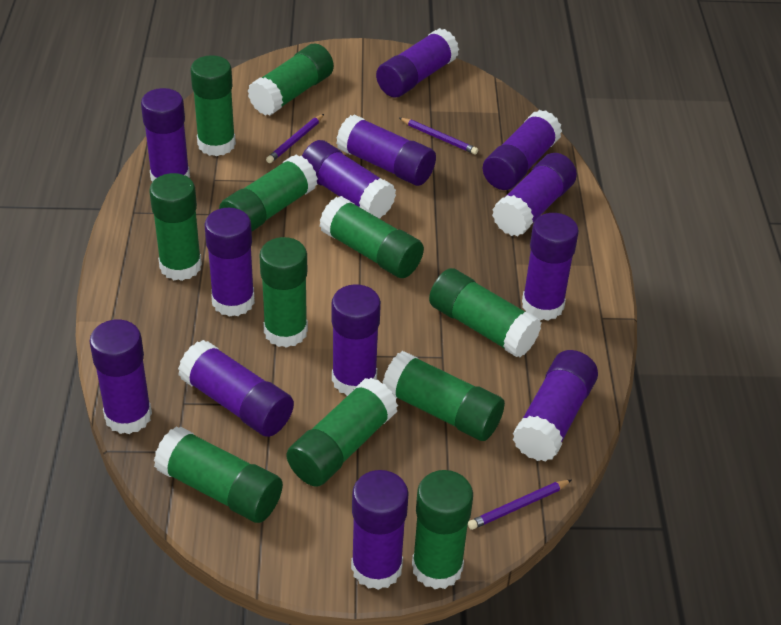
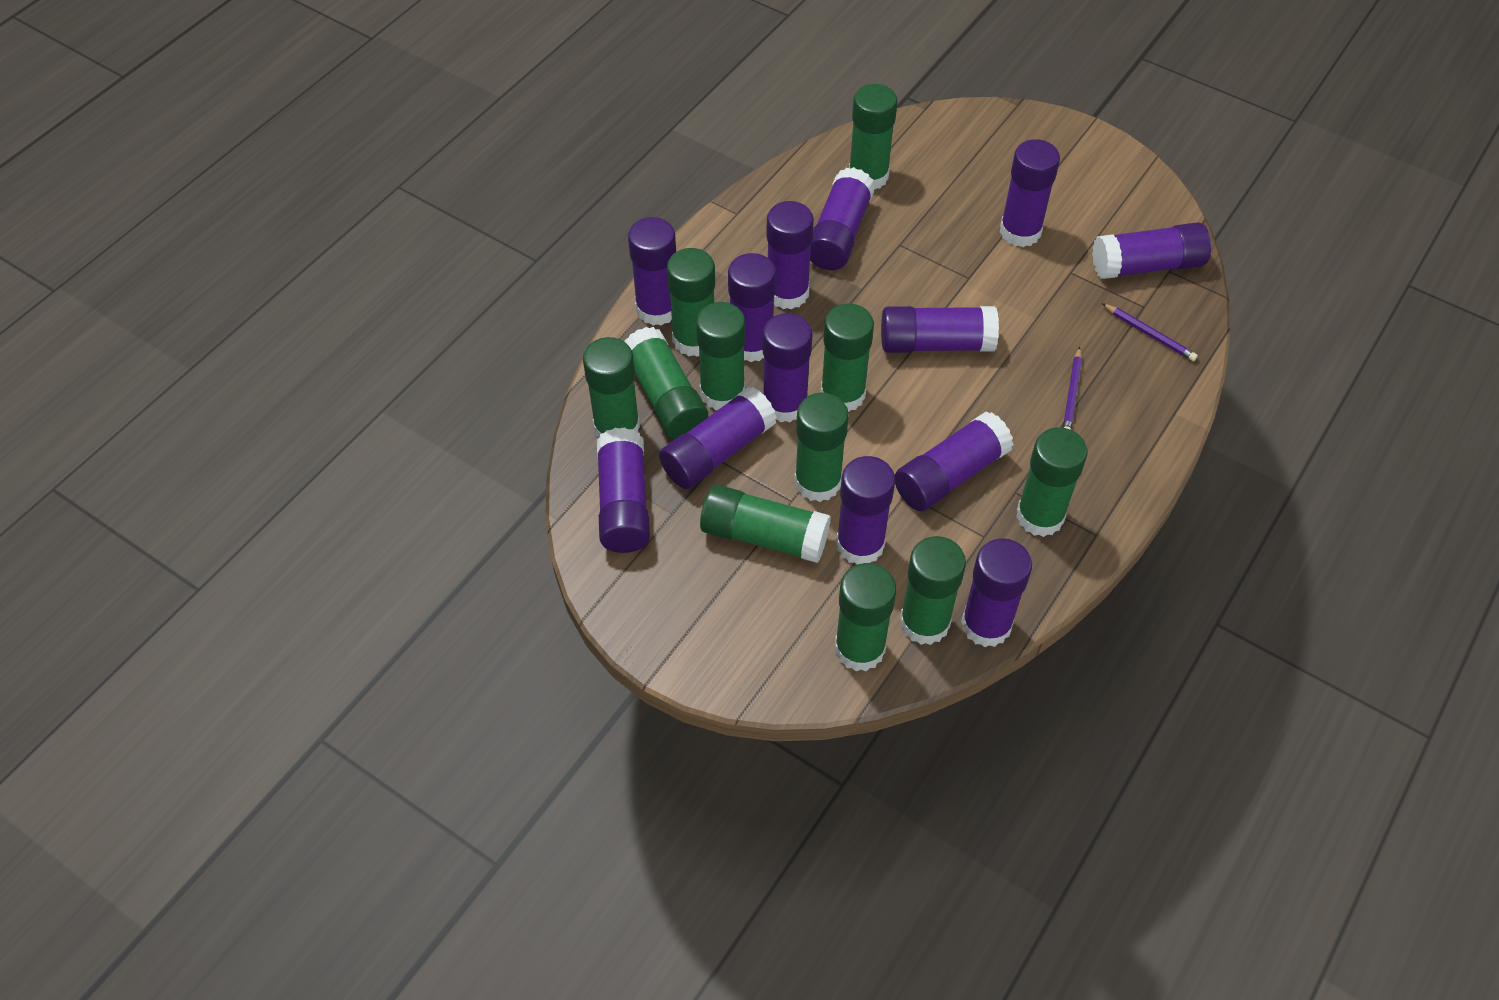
purple pencil: 3 -> 2

